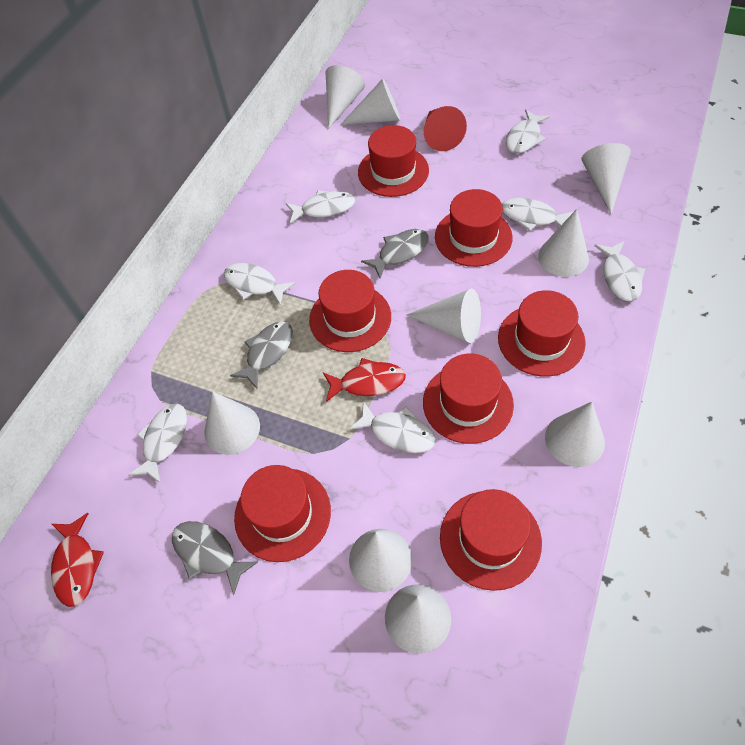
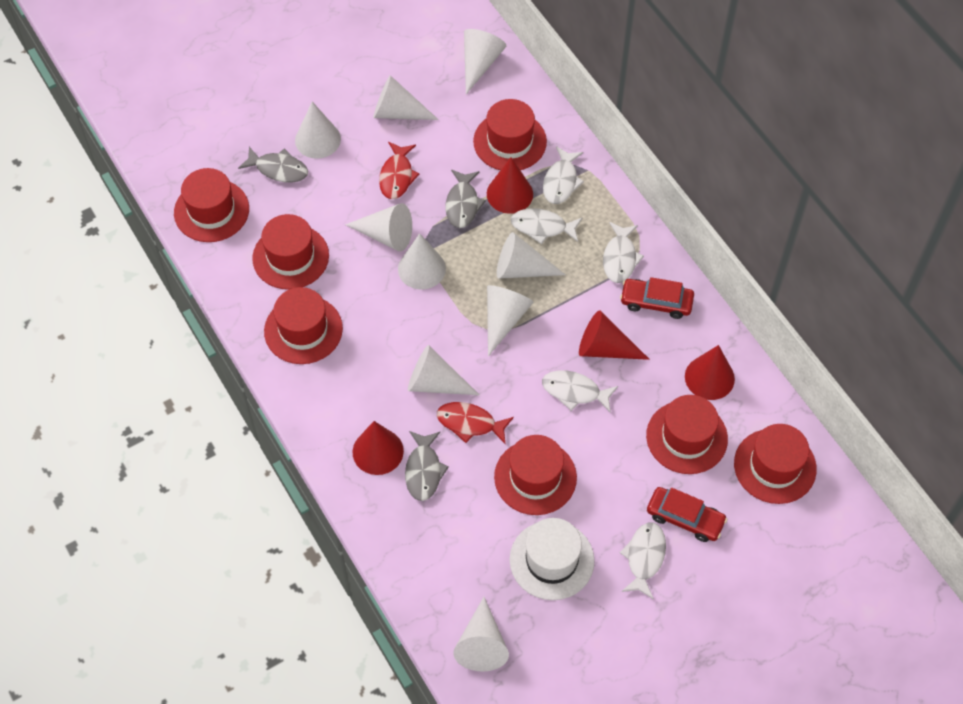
red car: 0 -> 2
red cone: 1 -> 4
white fish: 7 -> 5
white hat: 0 -> 1

